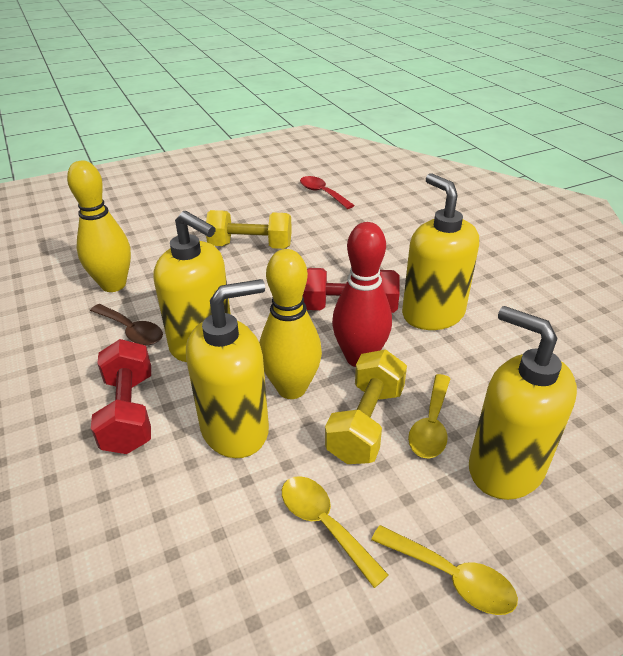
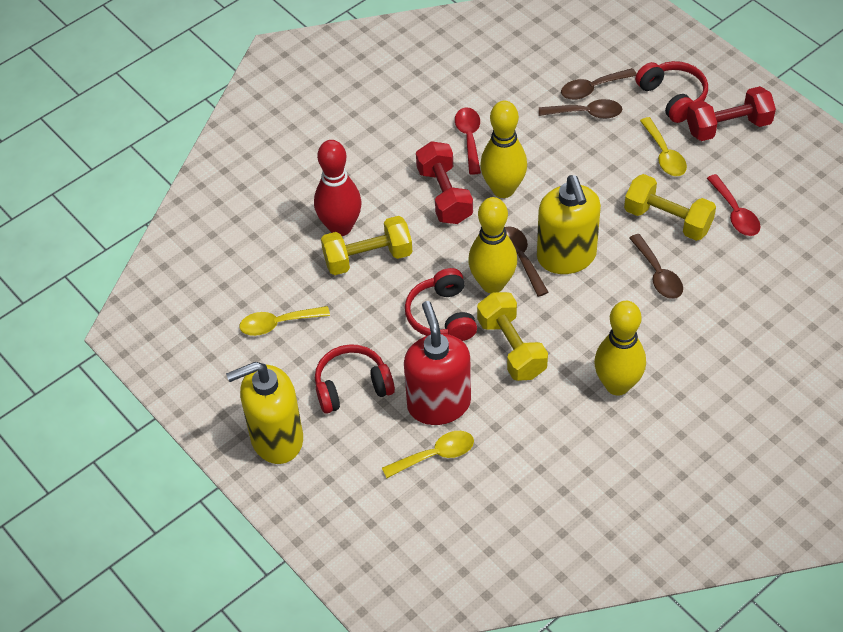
brown spoon: 1 -> 4
red headphones: 0 -> 3
red soap dispenser: 0 -> 1
red spoon: 1 -> 2
yellow bowling pin: 2 -> 3
yellow dumbbell: 2 -> 3
yellow soap dispenser: 4 -> 2

